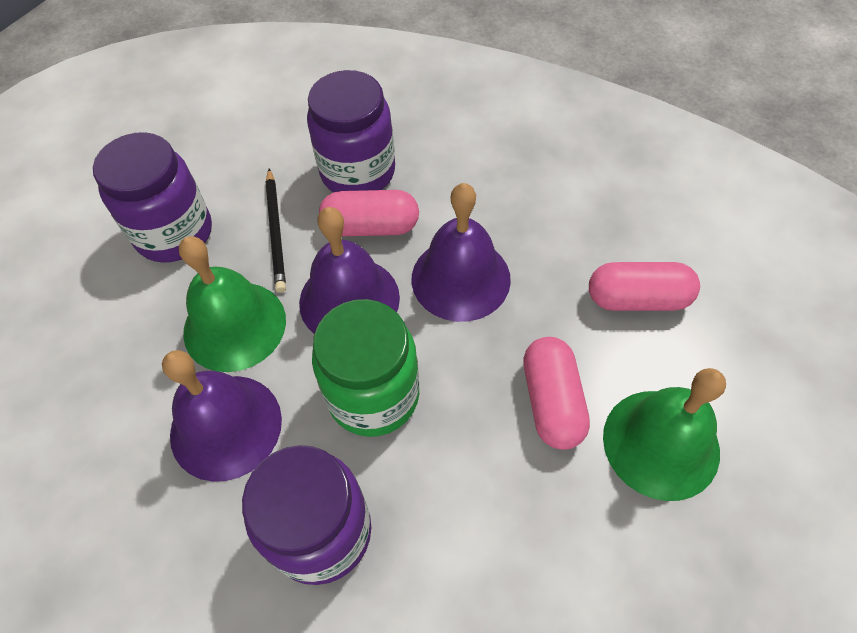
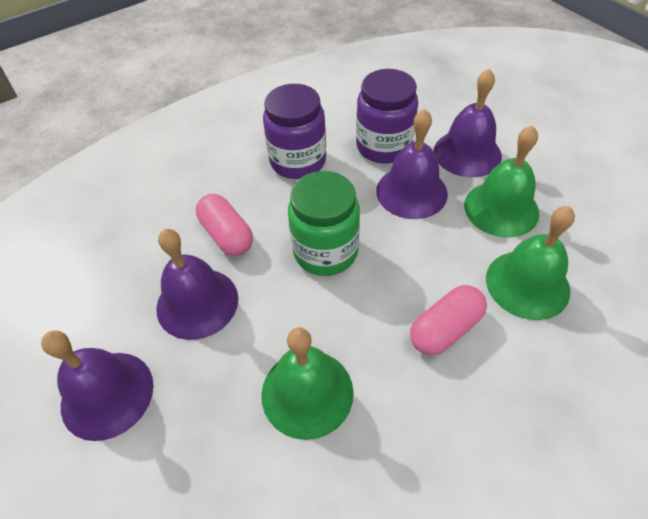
black pencil: 1 -> 0
green bell: 2 -> 3
pink capsule: 3 -> 2
purple bell: 3 -> 4
purple jar: 3 -> 2

